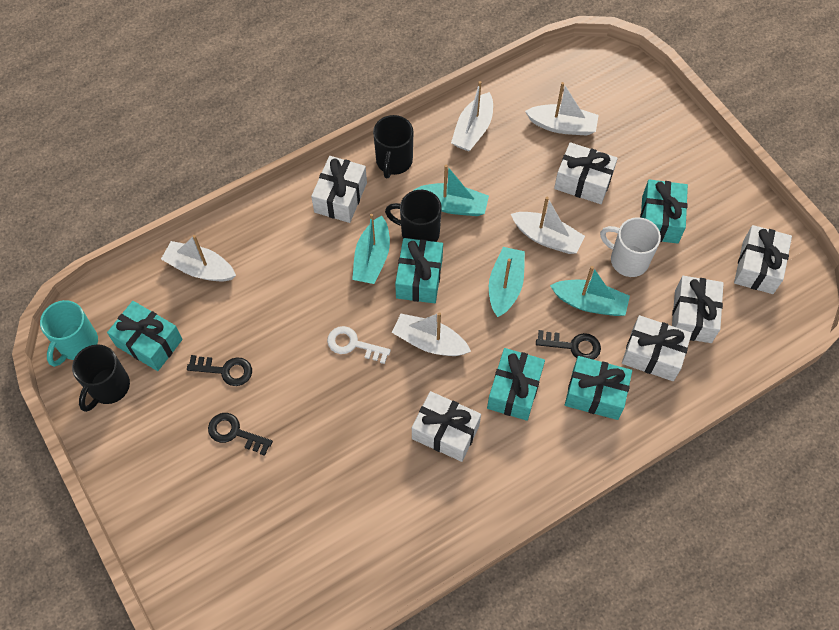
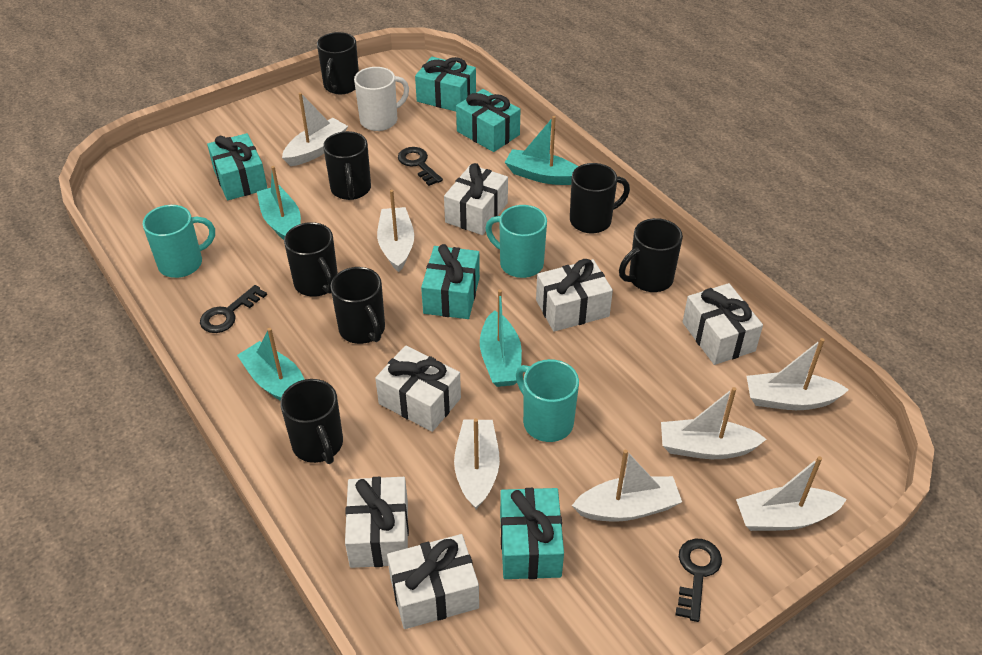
black mug: 3 -> 7
turquoise mug: 1 -> 3
white boat: 5 -> 7
white key: 1 -> 0

